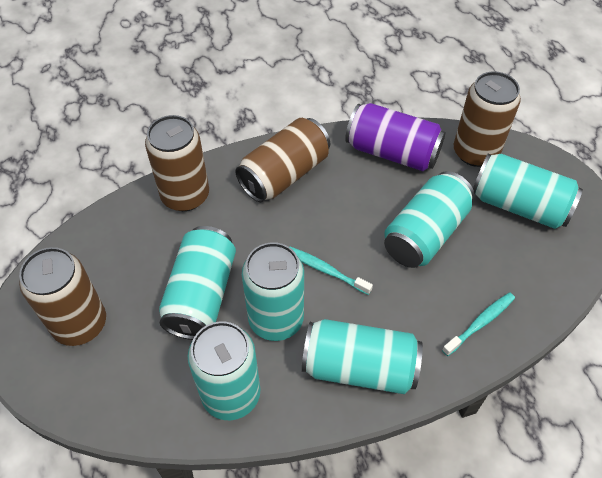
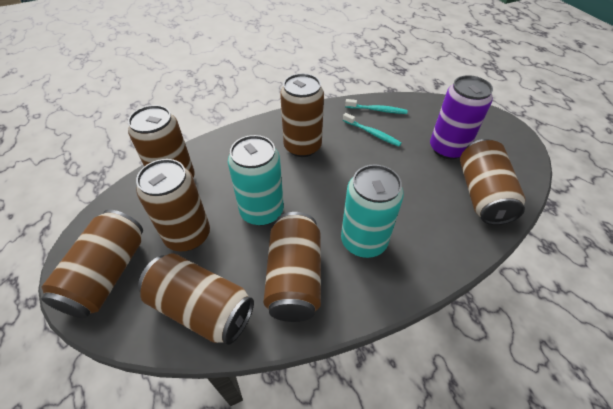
brown can: 4 -> 7
turquoise can: 6 -> 2

